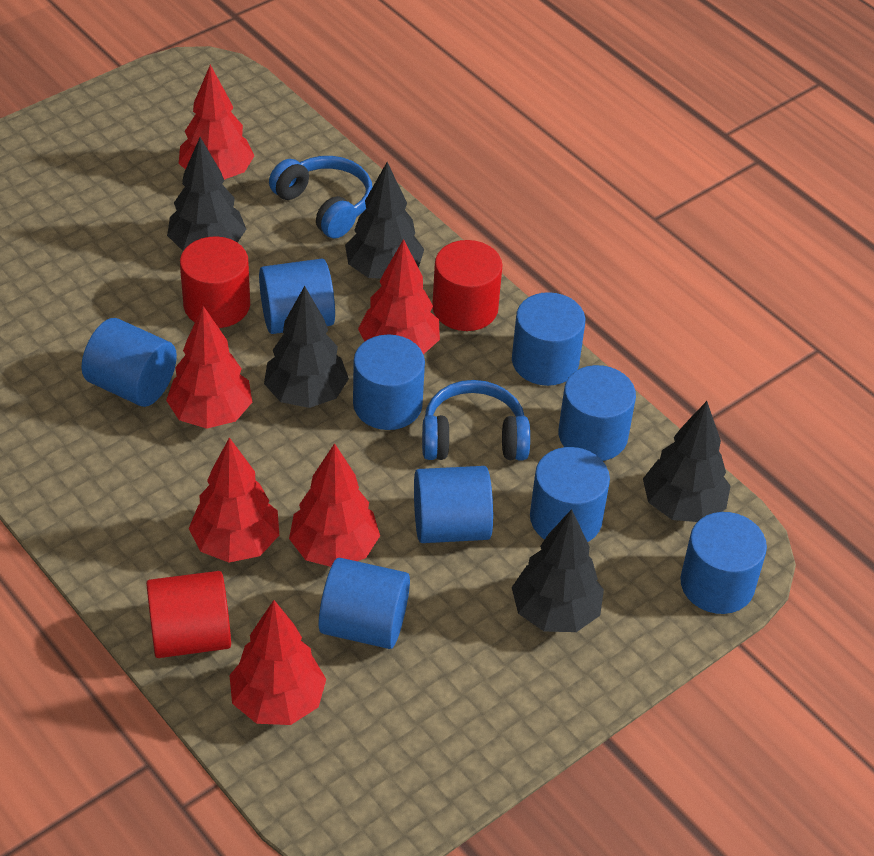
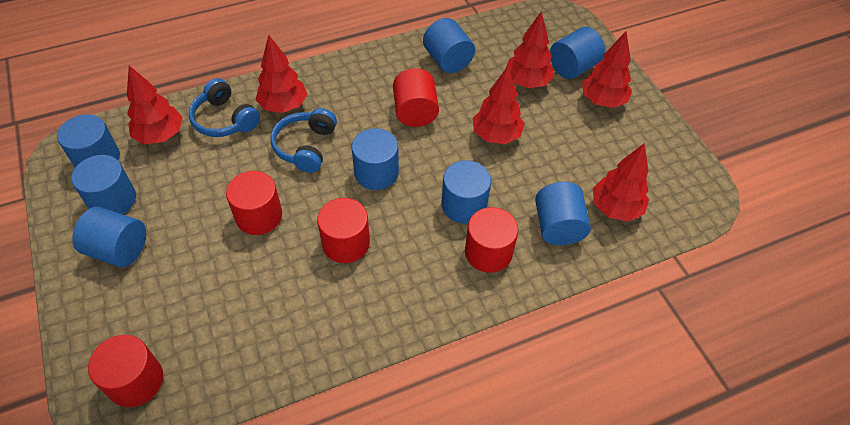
black tree: 5 -> 0
blue cylinder: 9 -> 8
red cylinder: 3 -> 5

